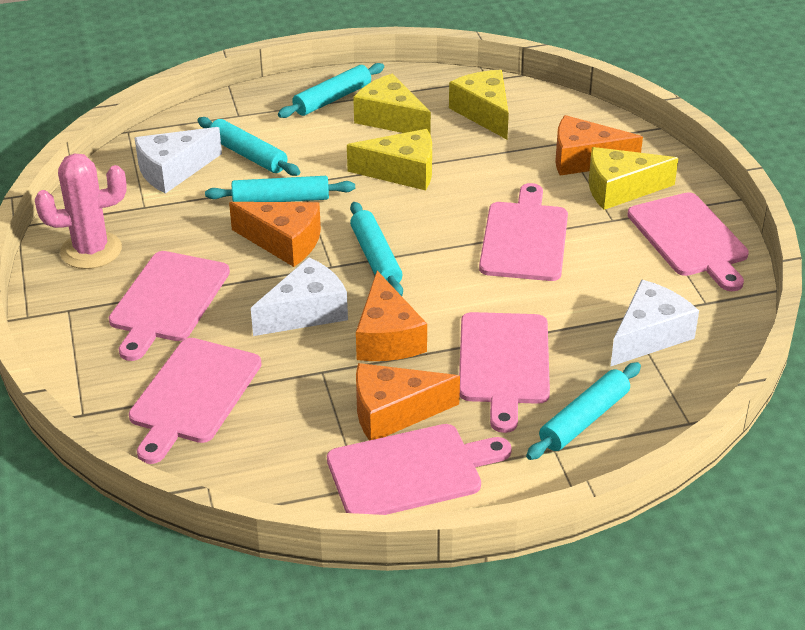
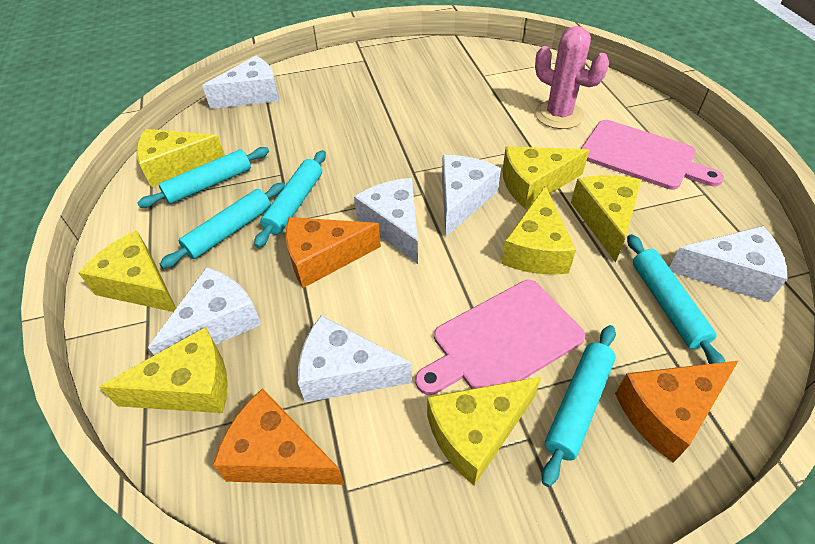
orange cheese: 4 -> 3
pink cutting board: 6 -> 2
white cheese: 3 -> 6
yellow cheese: 4 -> 7

